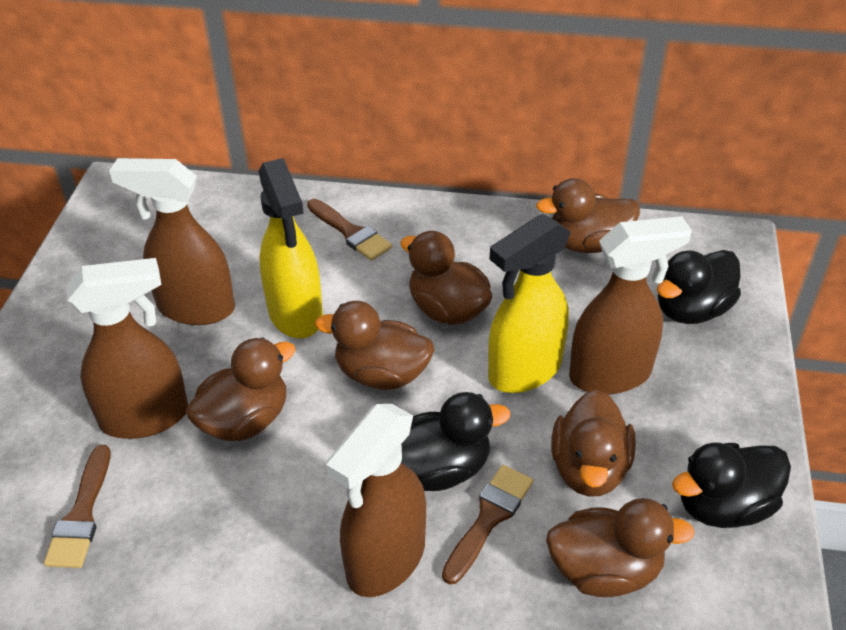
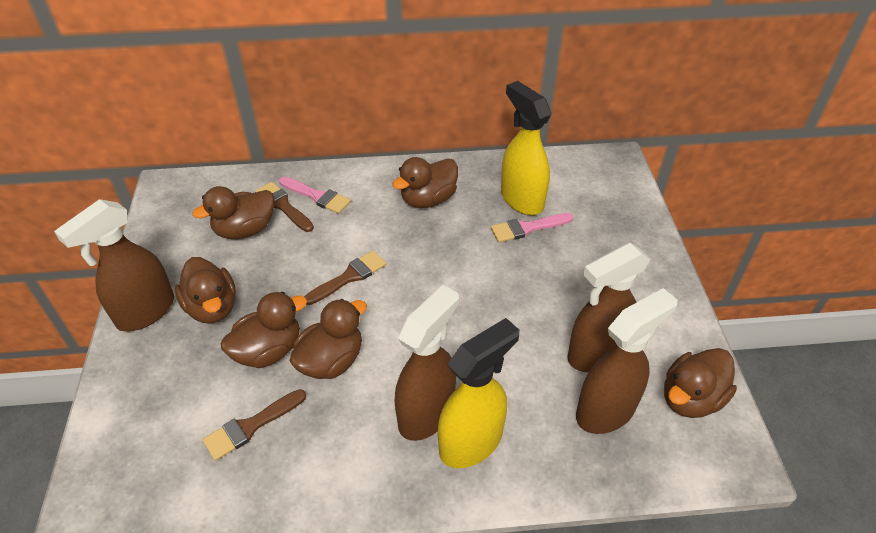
black duck: 3 -> 0
pink brush: 0 -> 2

